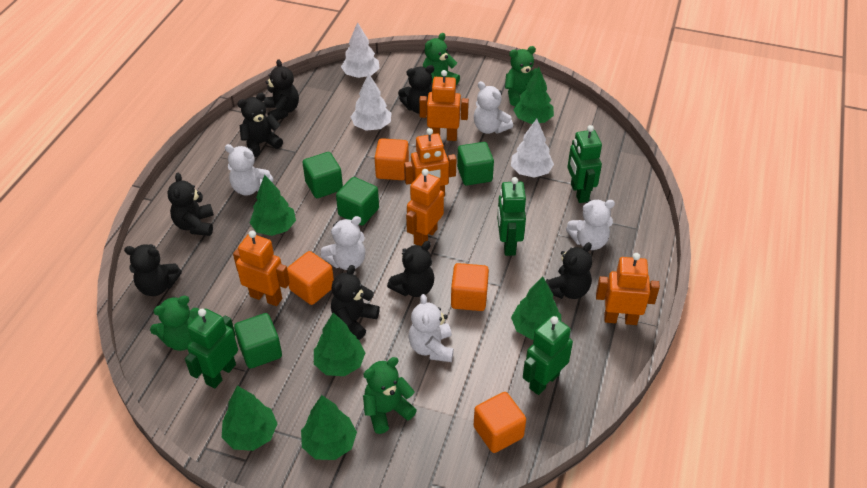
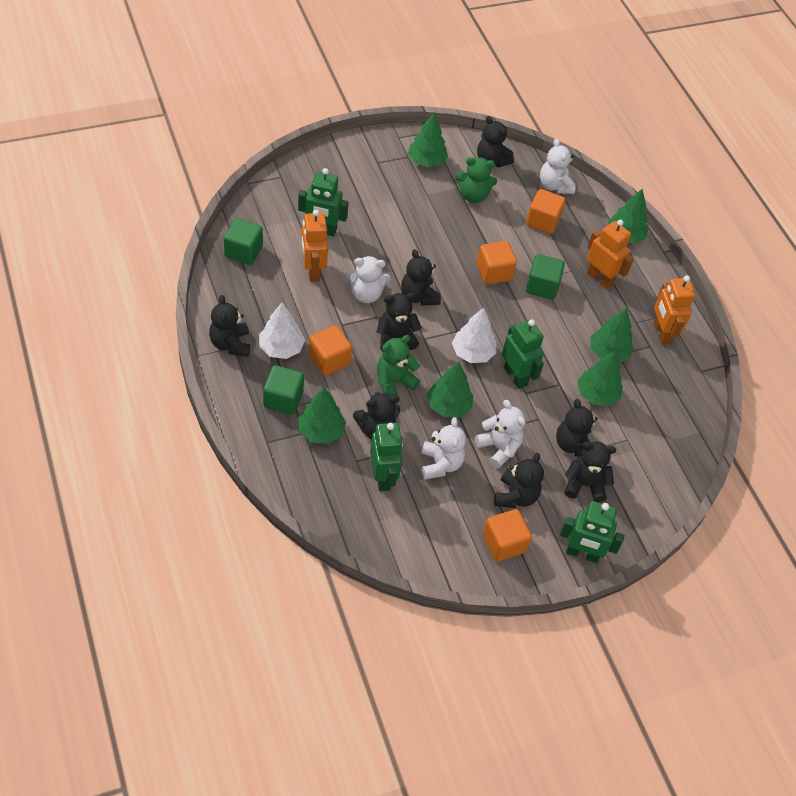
green cube: 4 -> 3
green teddy bear: 4 -> 2
orange robot: 5 -> 3
white teddy bear: 5 -> 4
white tree: 3 -> 2

